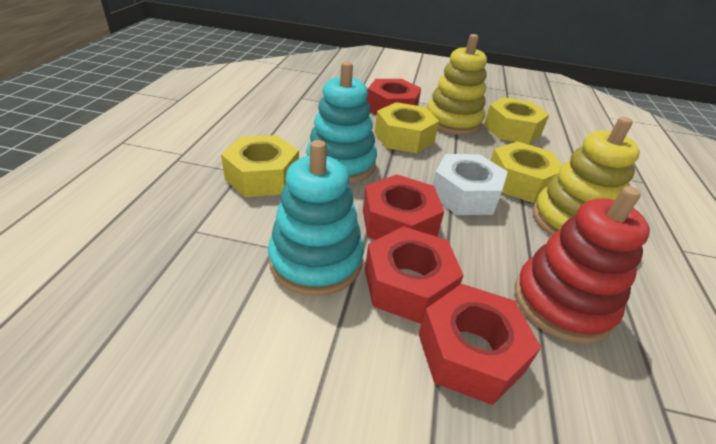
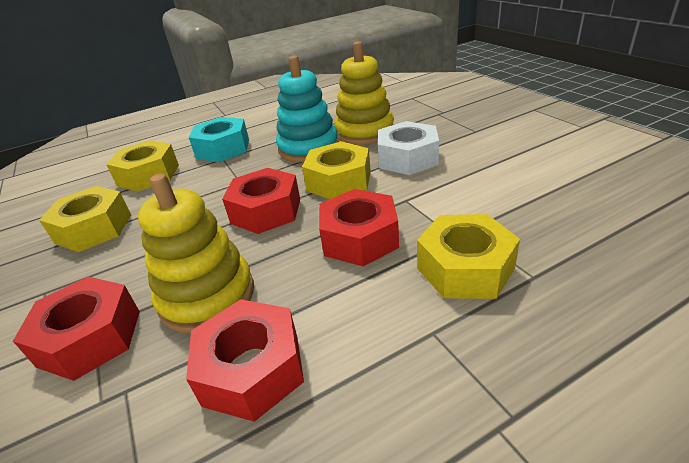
red stacking toy: 1 -> 0
turquoise nut: 0 -> 1
turquoise stacking toy: 2 -> 1

